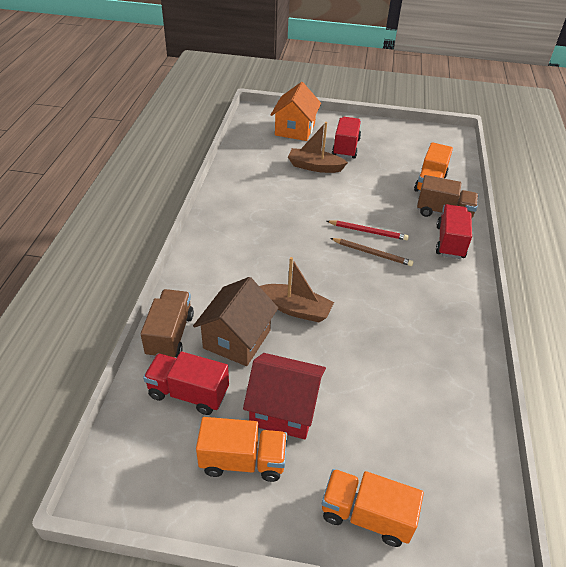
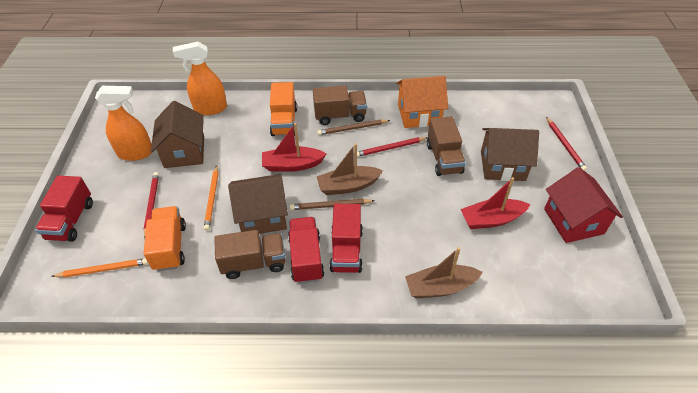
brown house: 1 -> 3
brown pencil: 1 -> 2
brown truck: 2 -> 3
orange pencil: 0 -> 2
orange spray bottle: 0 -> 2
orange truck: 3 -> 2
red boat: 0 -> 2
red pencil: 1 -> 3

